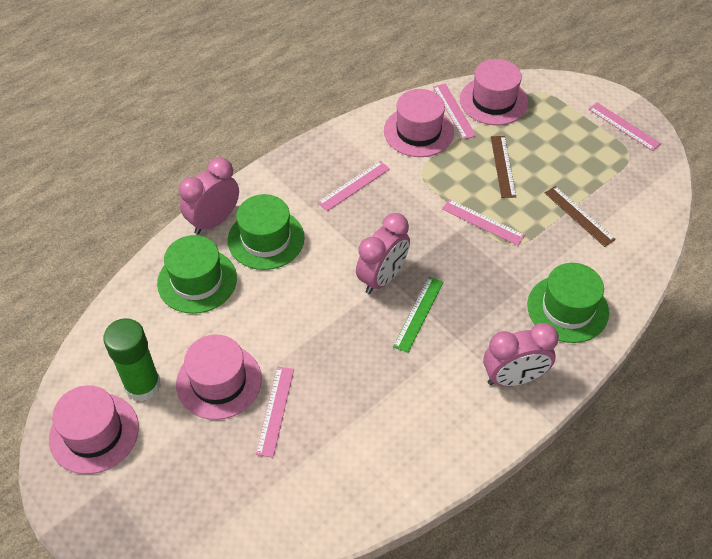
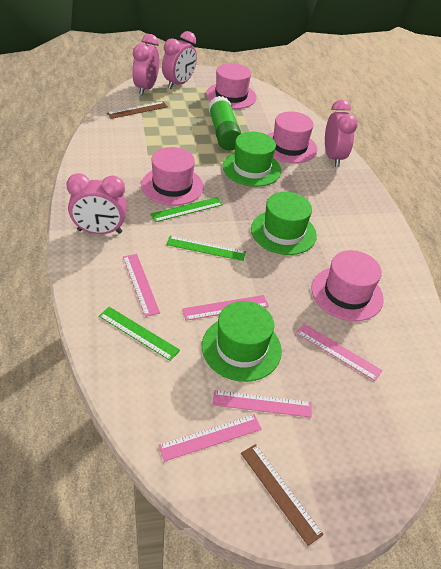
green ruler: 1 -> 3
pink clock: 3 -> 4

